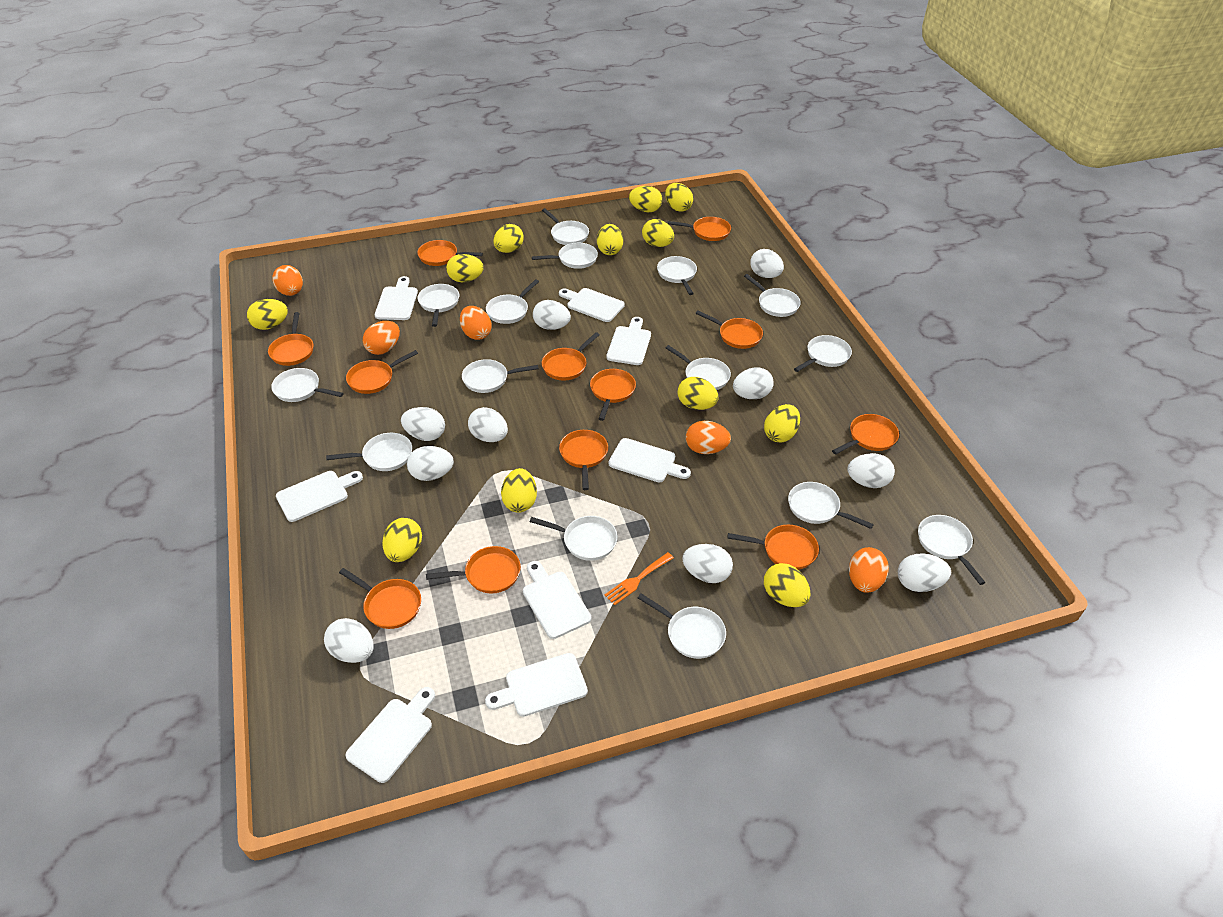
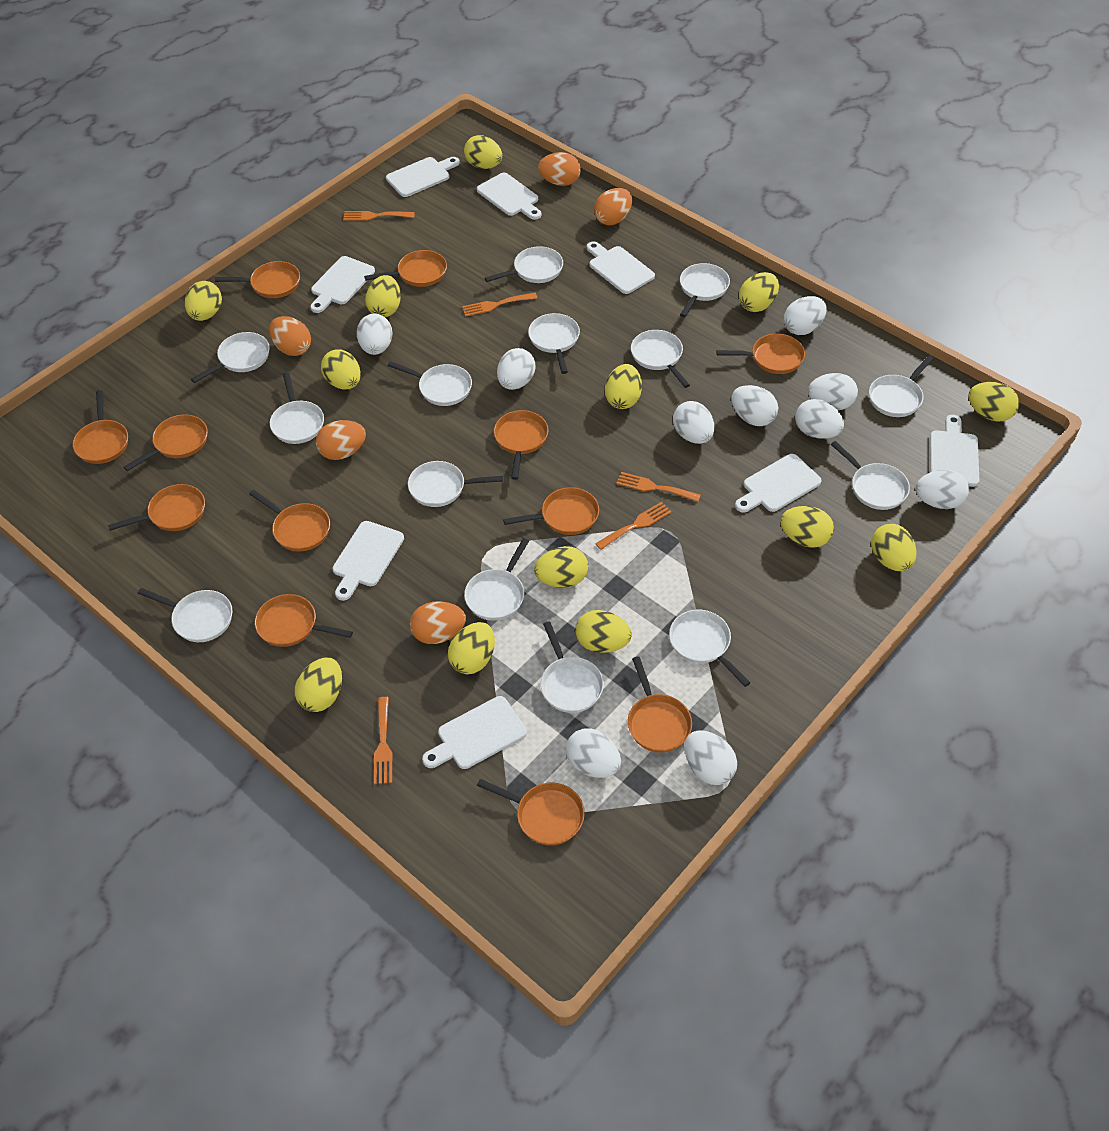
orange fork: 1 -> 5
white pan: 15 -> 14
yellow egg: 12 -> 13

